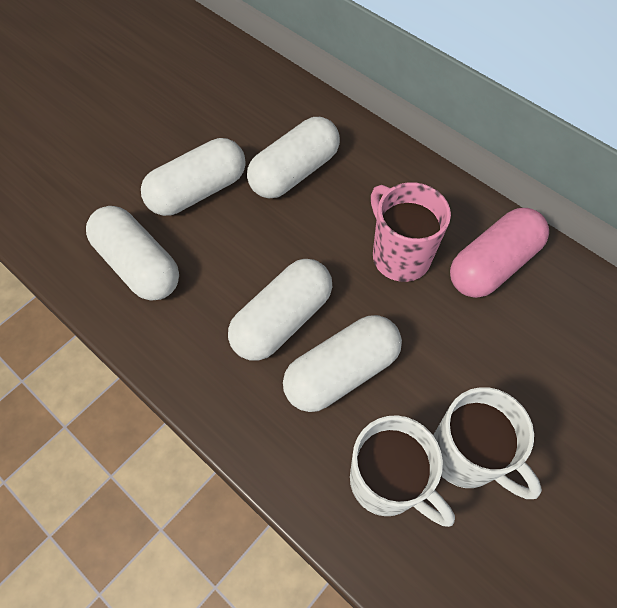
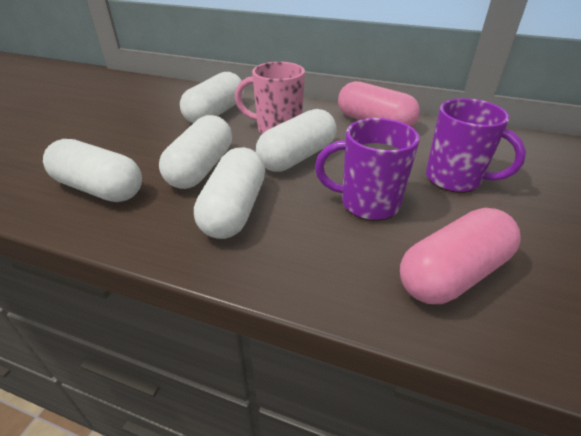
pink capsule: 1 -> 2
purple mug: 0 -> 2
white mug: 2 -> 0

